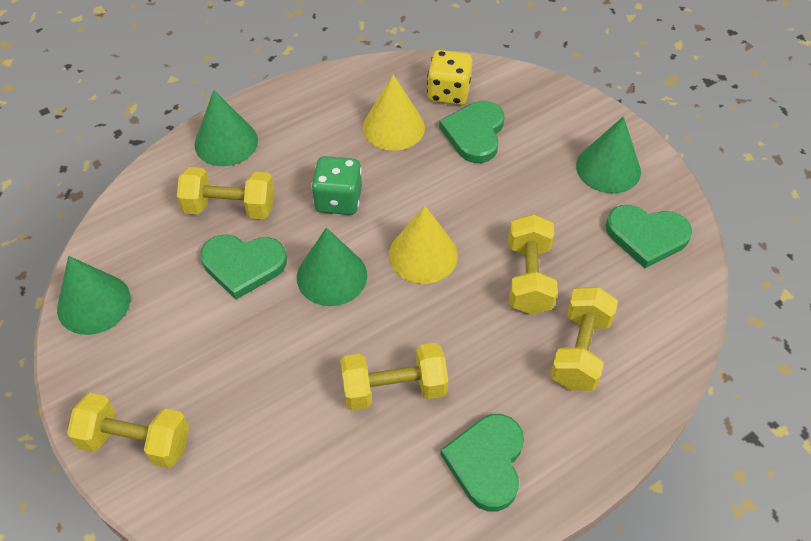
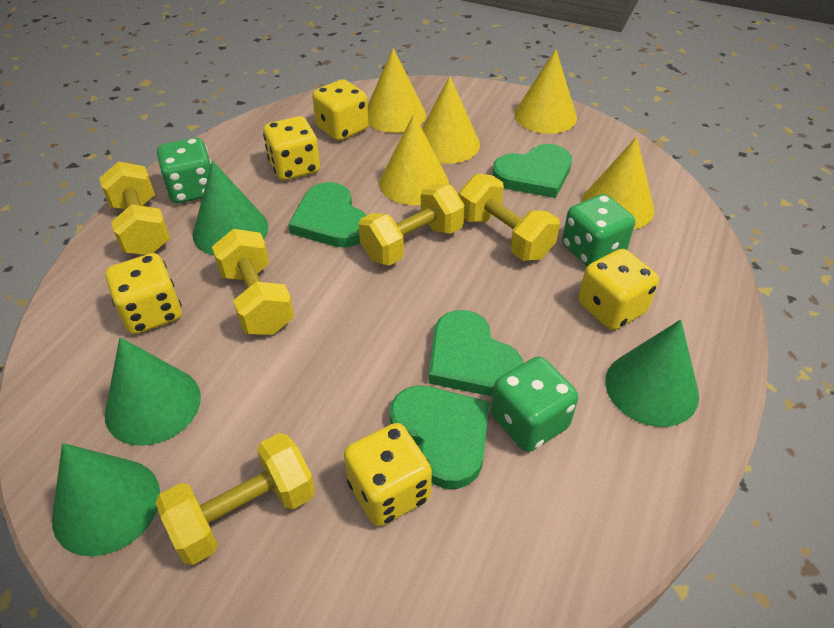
green dice: 1 -> 3
yellow cone: 2 -> 5
yellow dice: 1 -> 5

